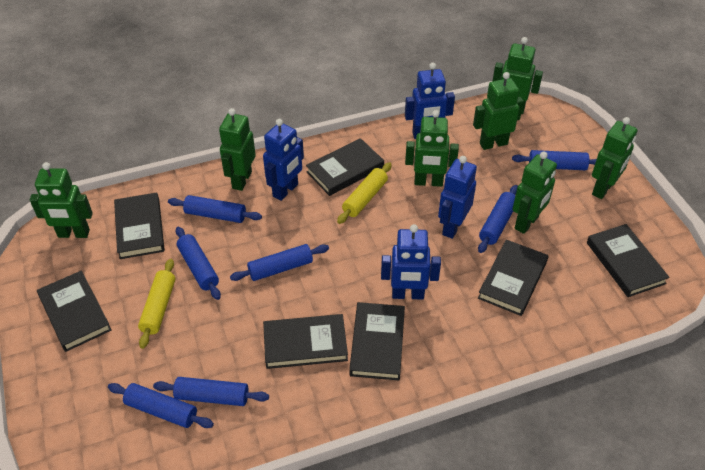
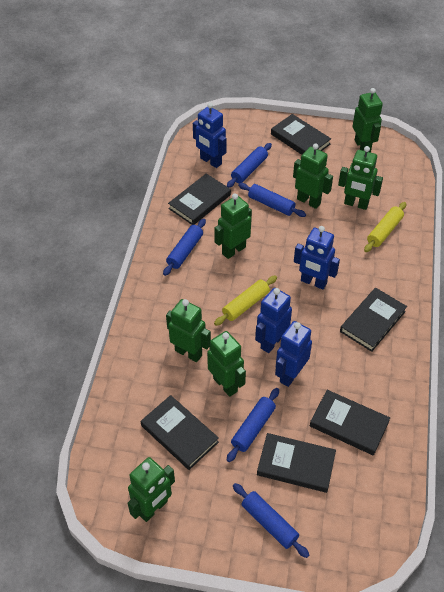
black book: 7 -> 6
blue rolling pin: 7 -> 5

